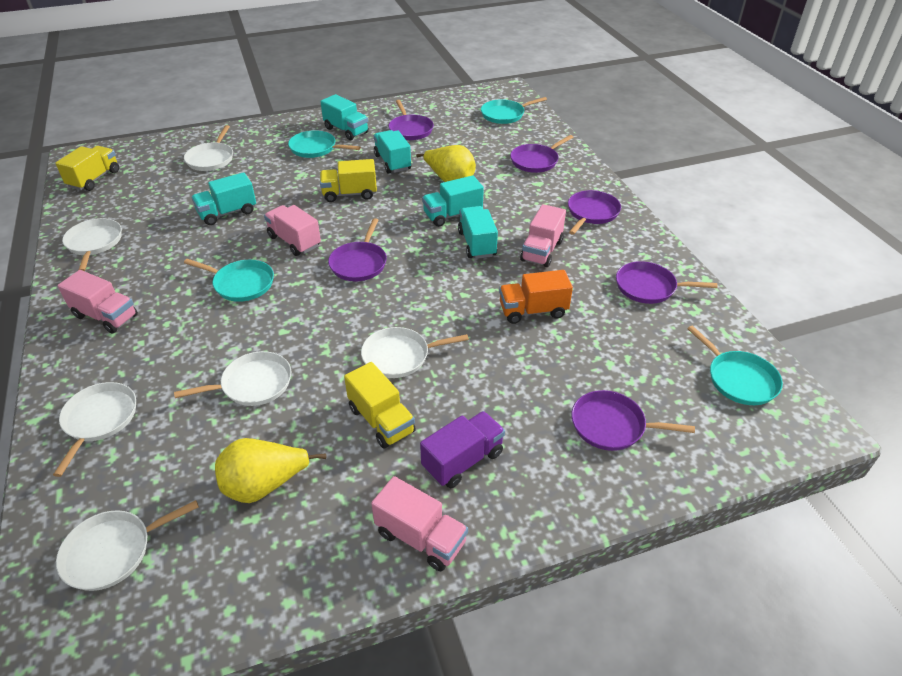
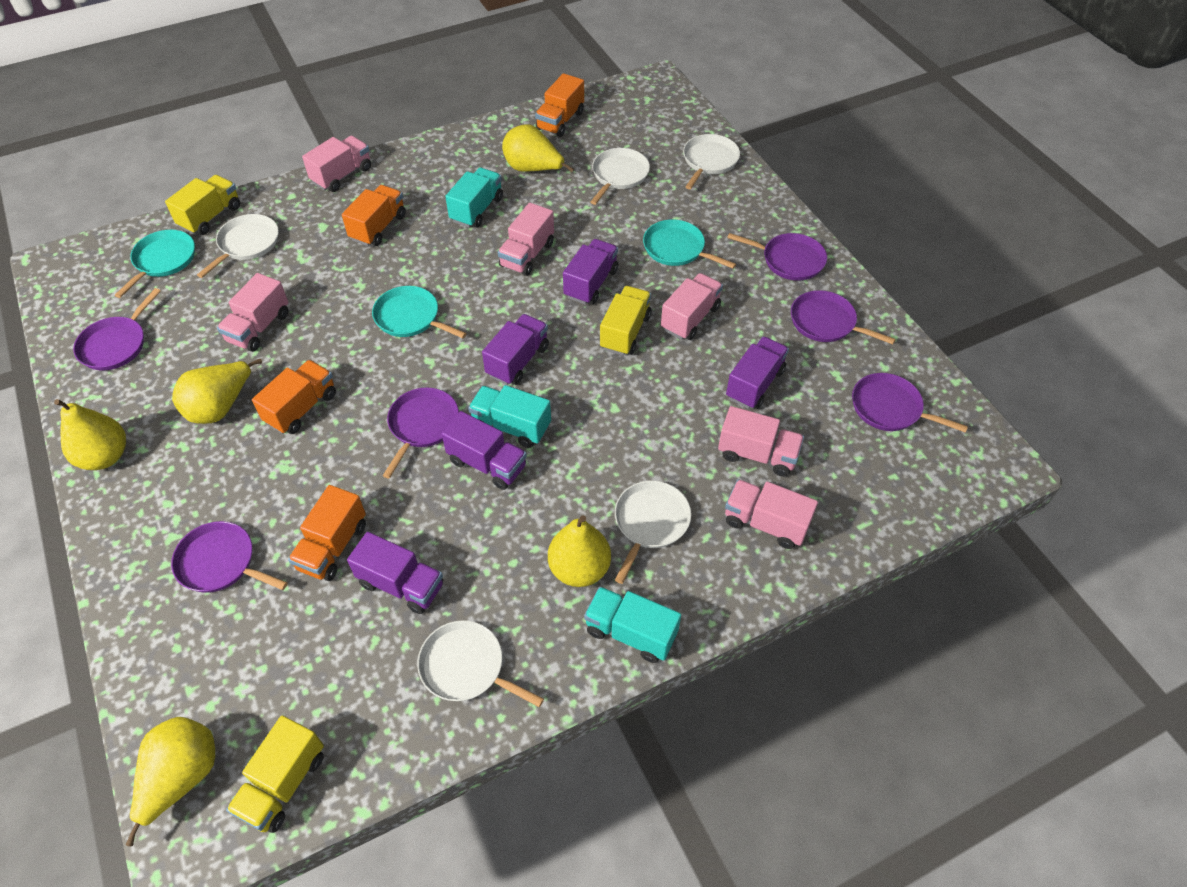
orange truck: 1 -> 4
pink truck: 4 -> 6
purple truck: 1 -> 5
turquoise pan: 4 -> 3
turquoise truck: 5 -> 3
white pan: 6 -> 5
yellow pear: 2 -> 5

